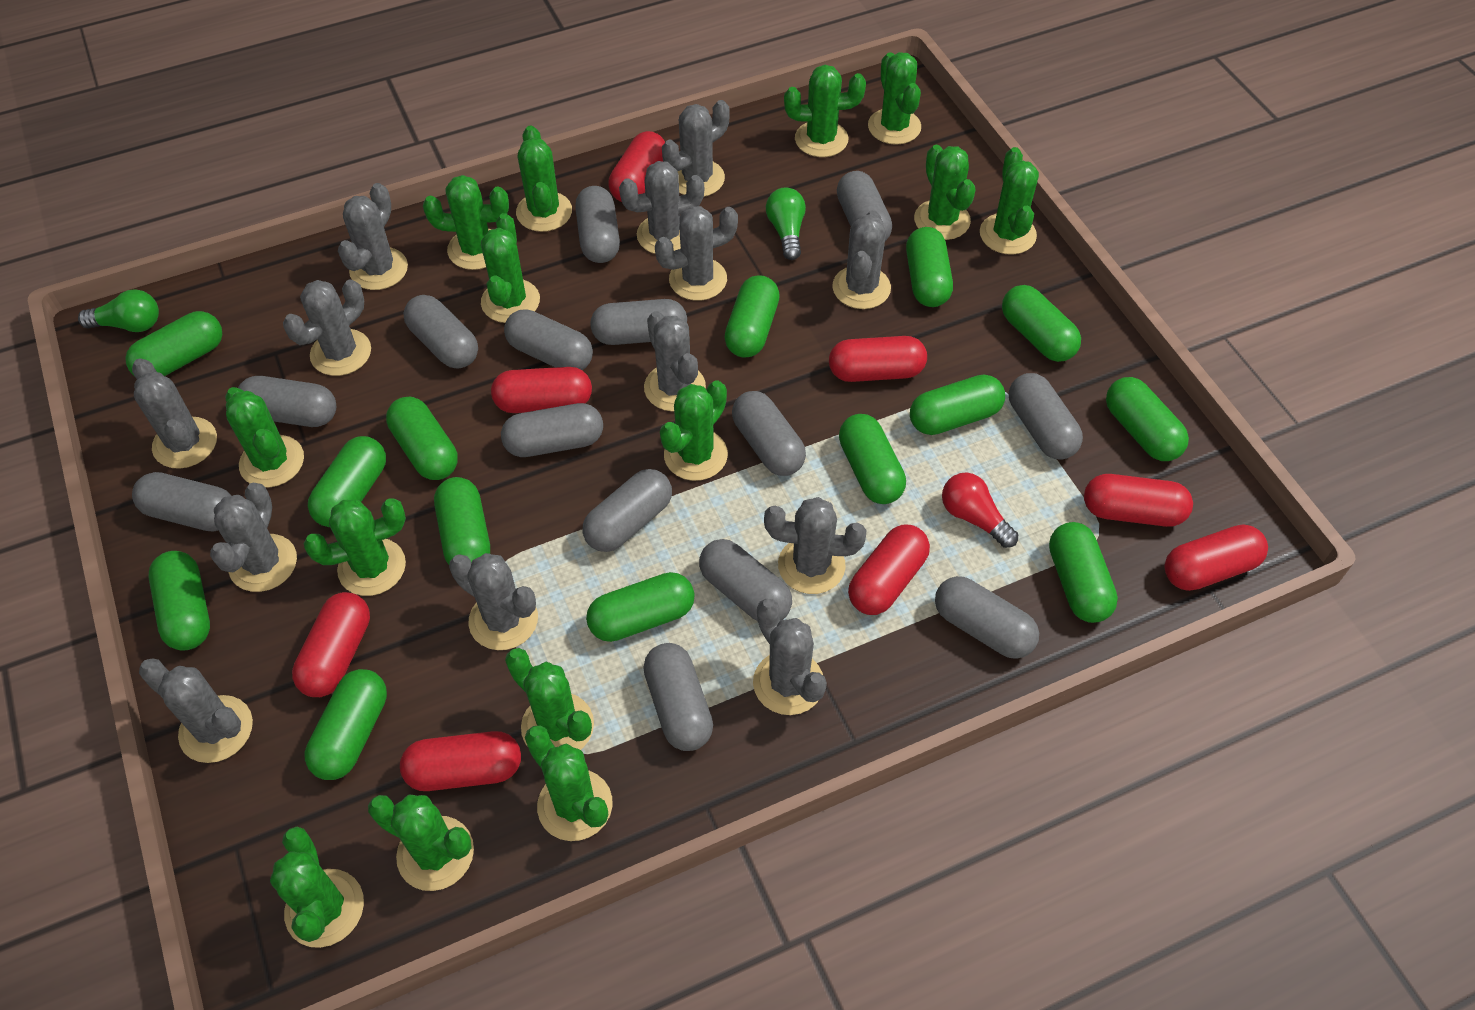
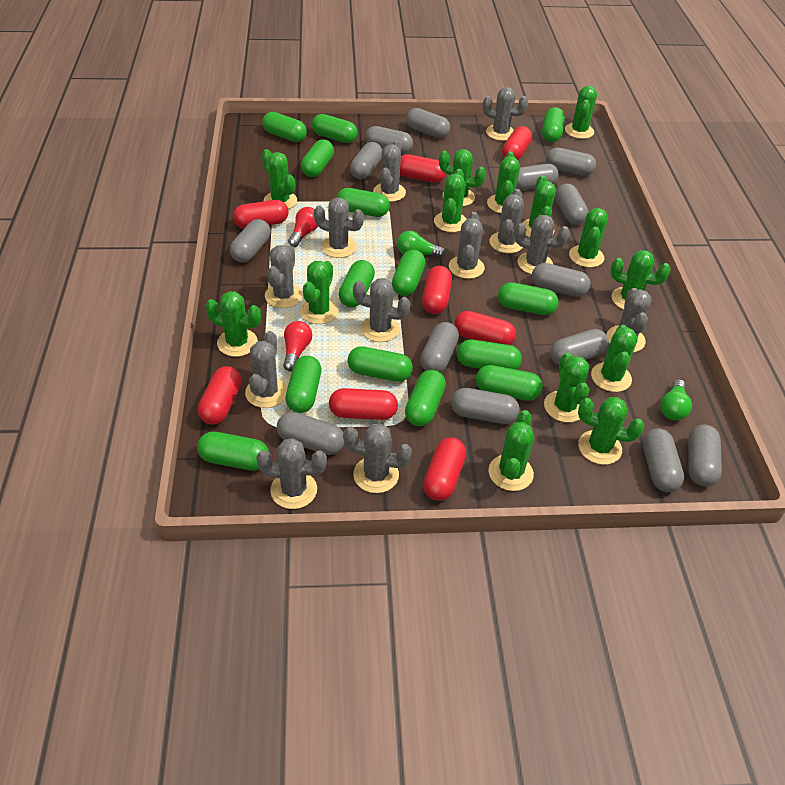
grey cactus: 13 -> 12
red light bulb: 1 -> 2

